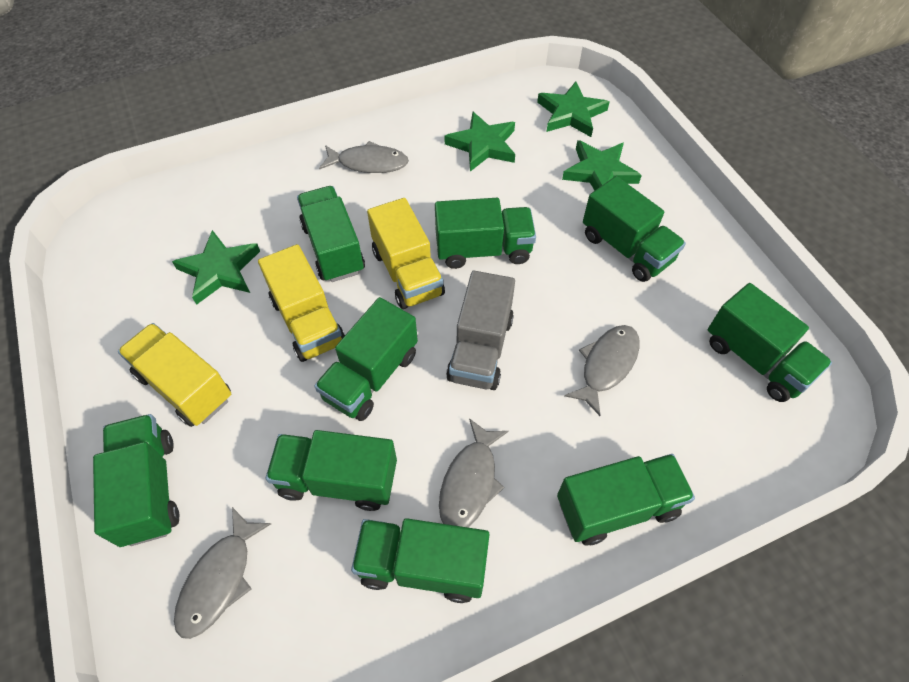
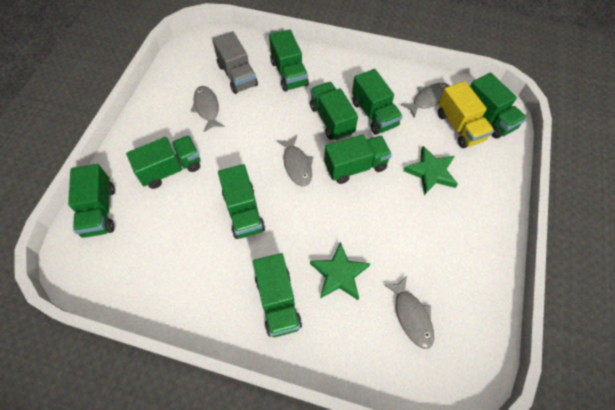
green star: 4 -> 2
yellow truck: 3 -> 1

